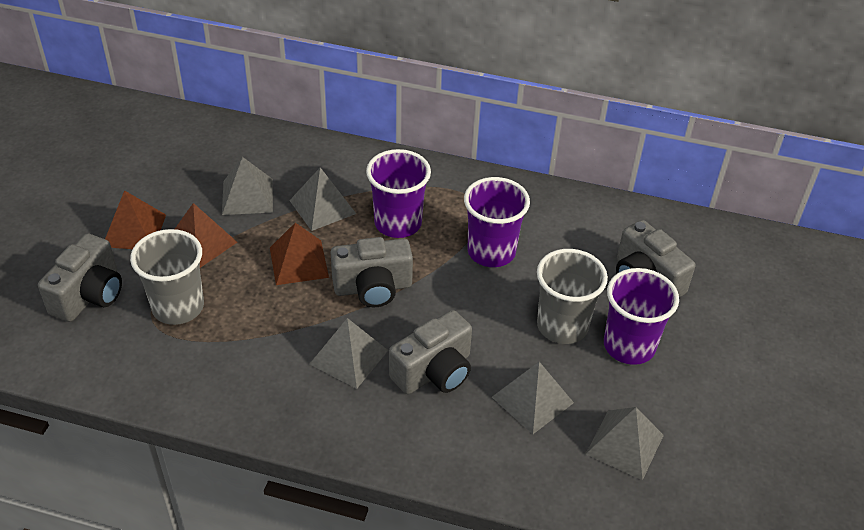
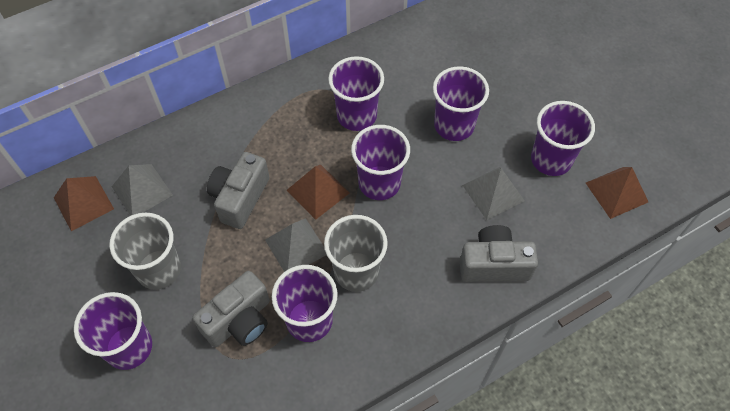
grey camera: 4 -> 3
grey pyramid: 5 -> 3
purple cup: 3 -> 6

